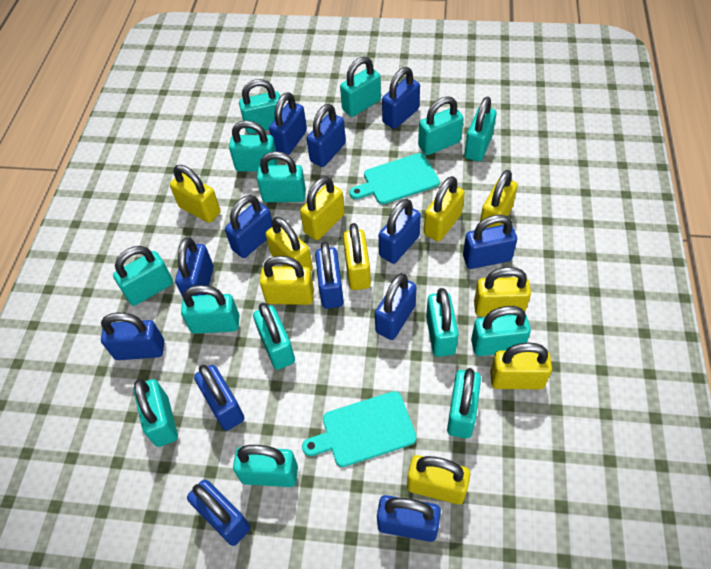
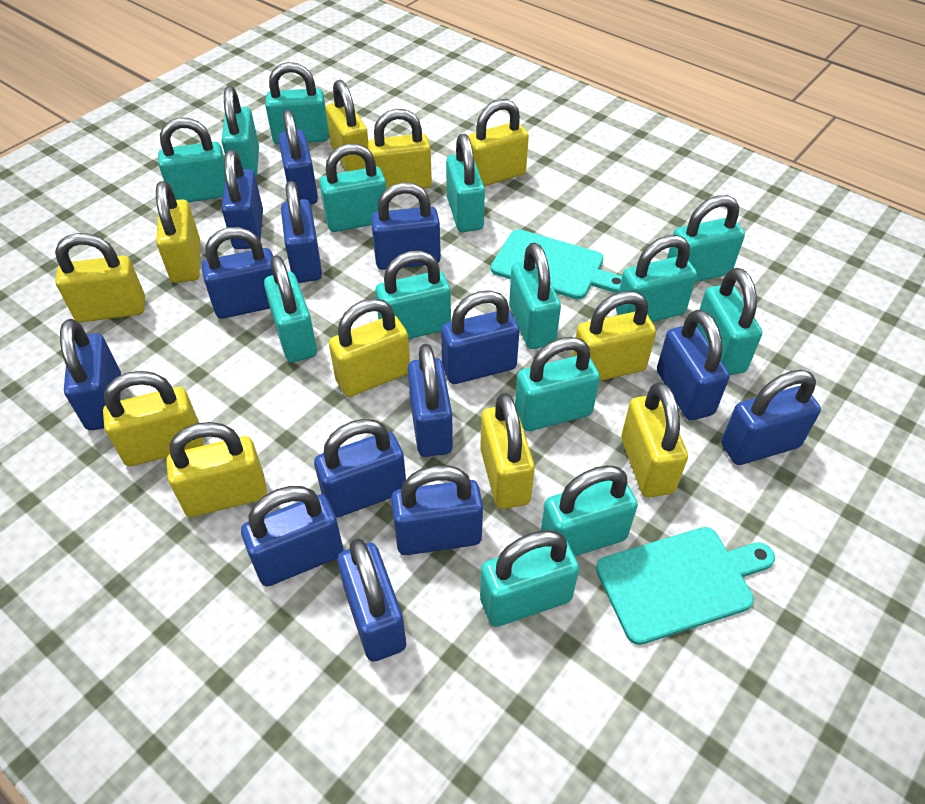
blue padlock: 13 -> 14
yellow padlock: 10 -> 11

